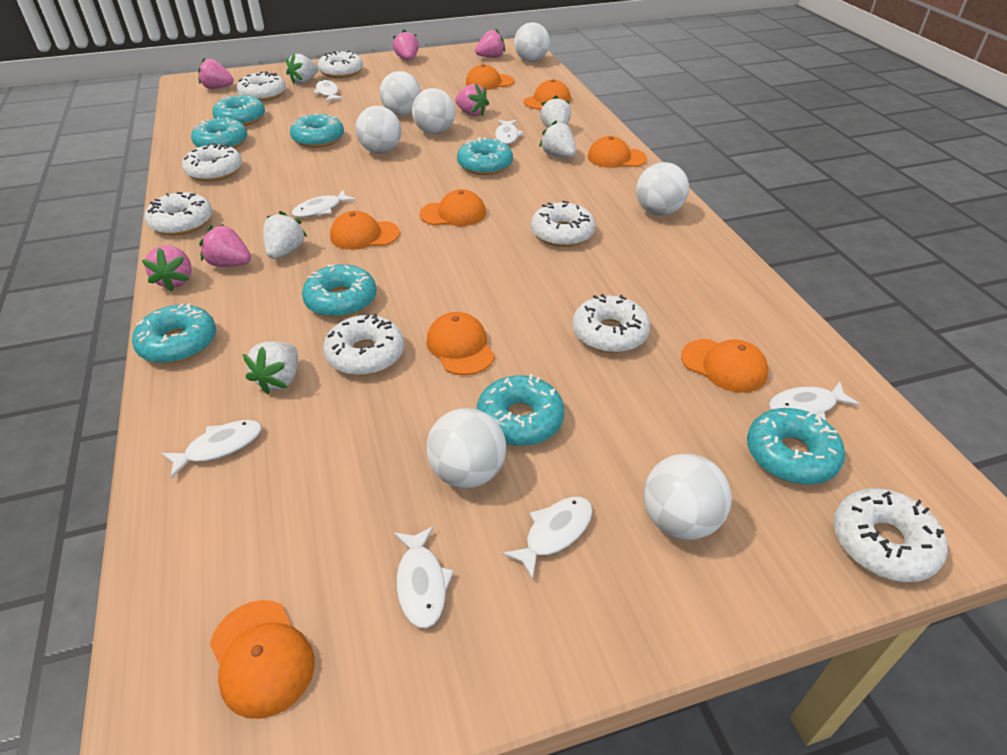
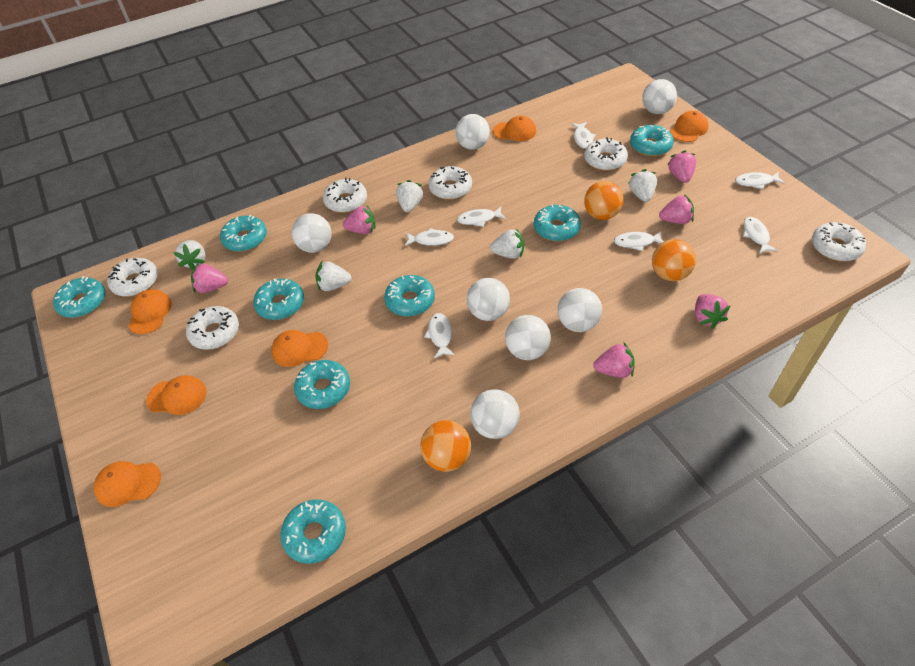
orange ball: 0 -> 3
orange cap: 8 -> 6
white donut: 8 -> 6

